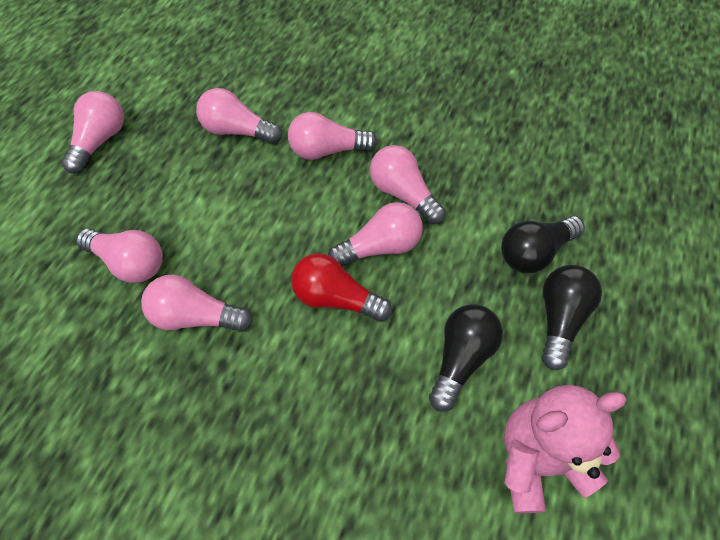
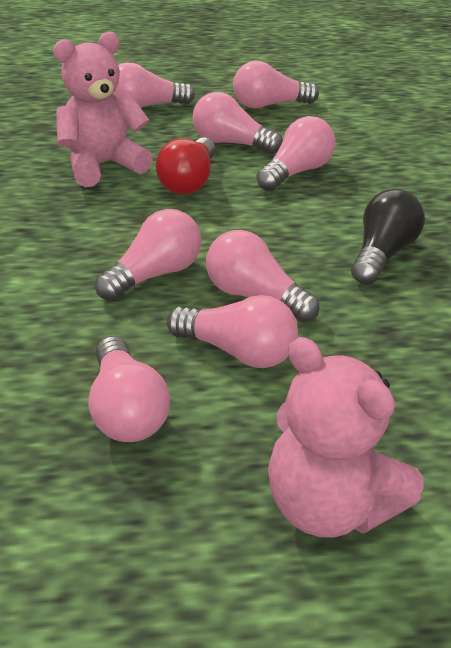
black light bulb: 3 -> 1
pink light bulb: 7 -> 8
pink teddy bear: 1 -> 2

